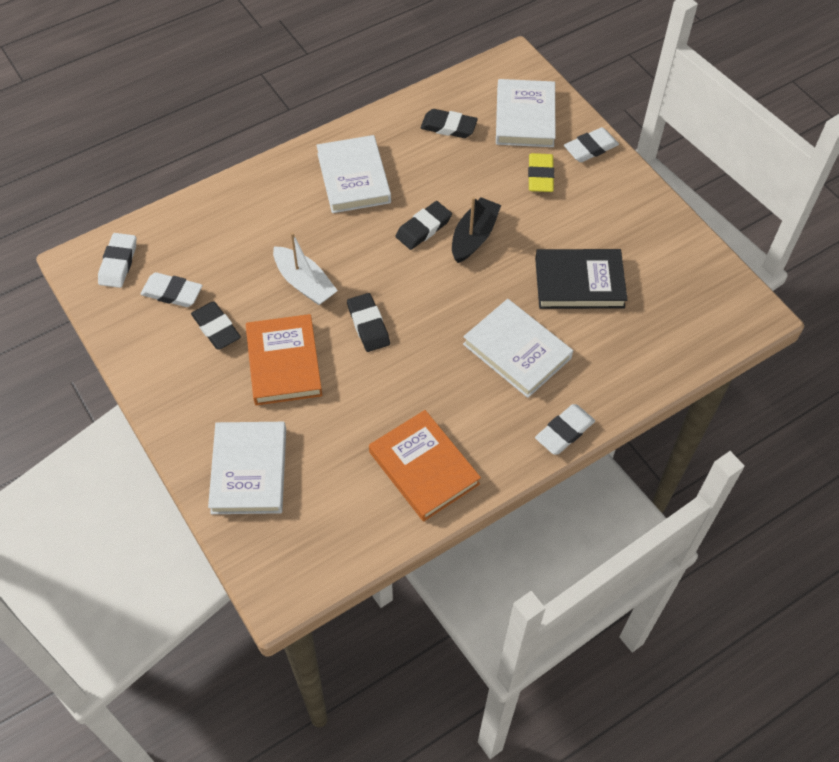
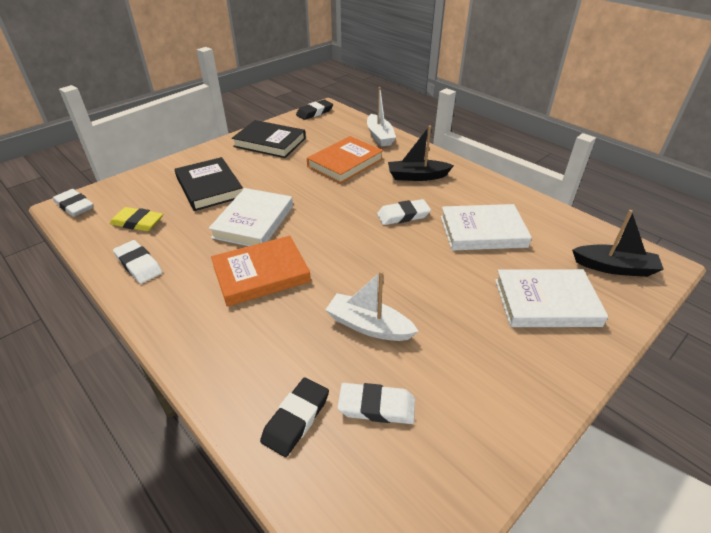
black boat: 1 -> 2
black book: 1 -> 2
black eraser: 4 -> 2
white boat: 1 -> 2
white book: 4 -> 3

